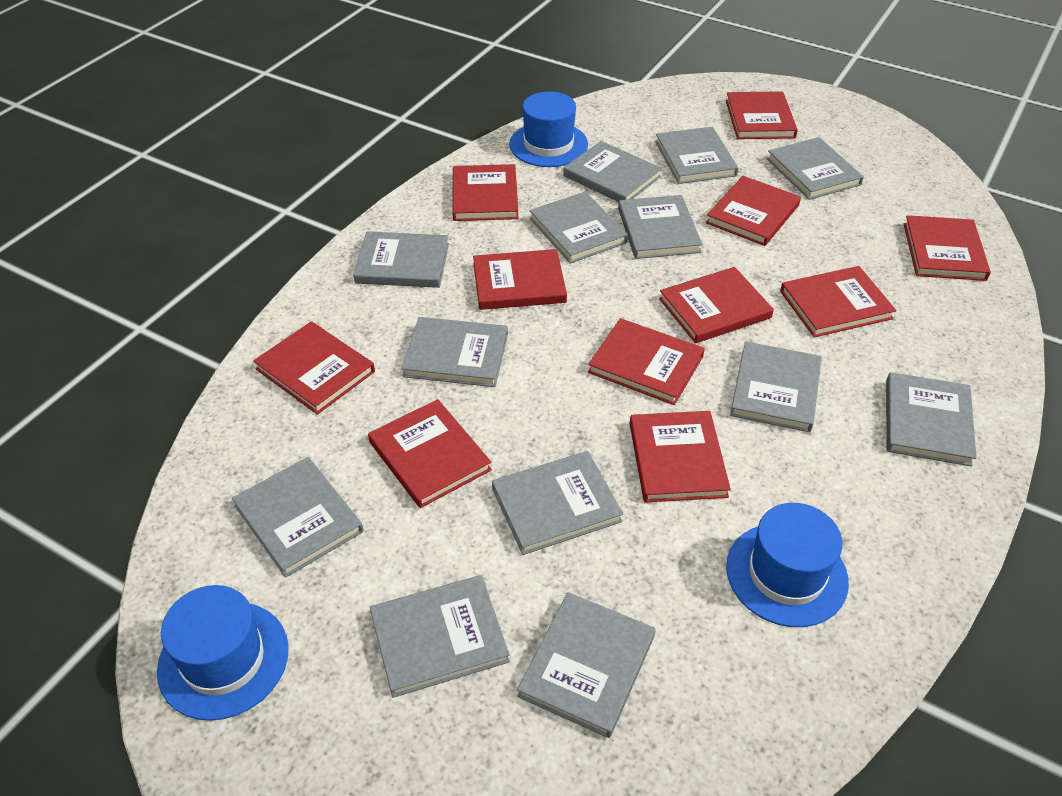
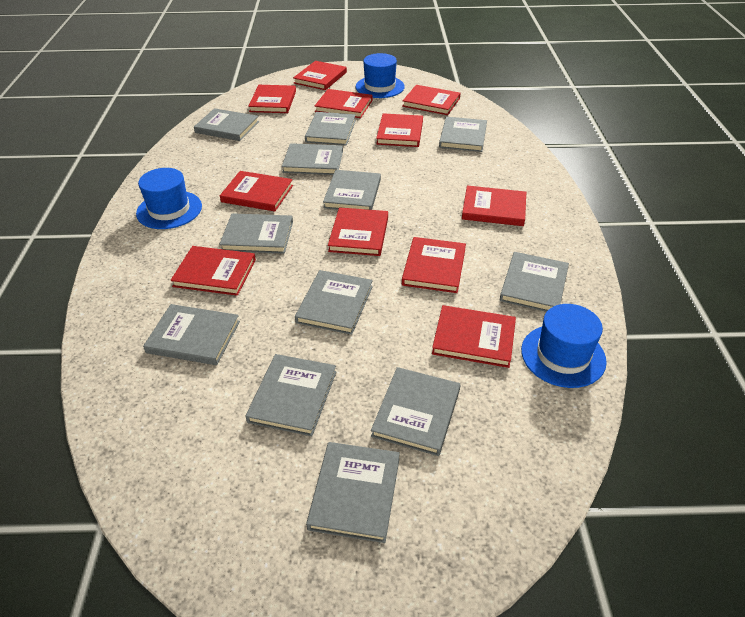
grey book: 13 -> 12

